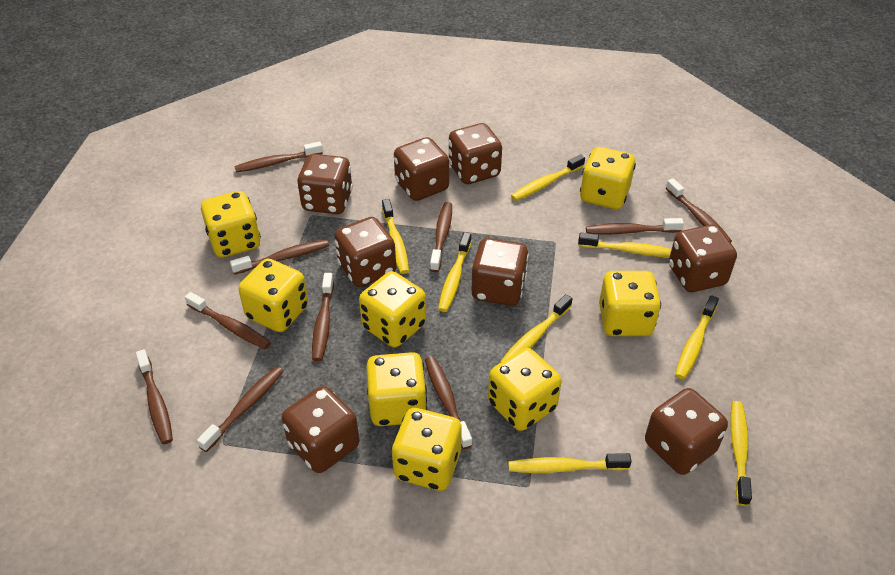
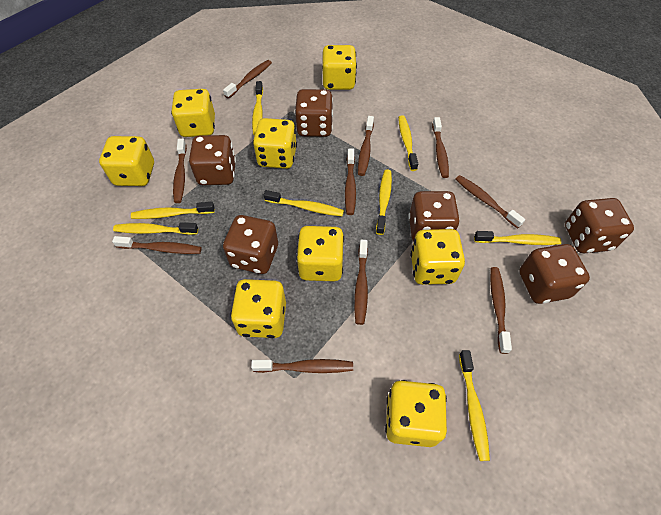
brown dice: 8 -> 6

